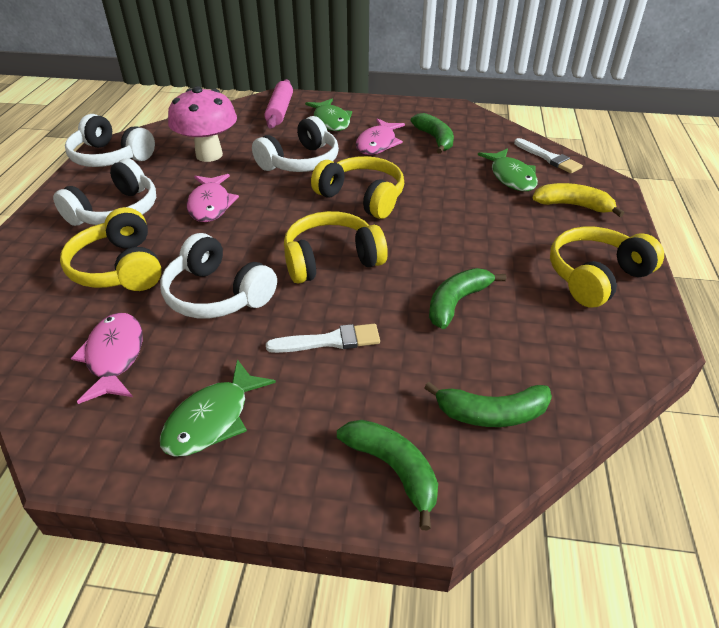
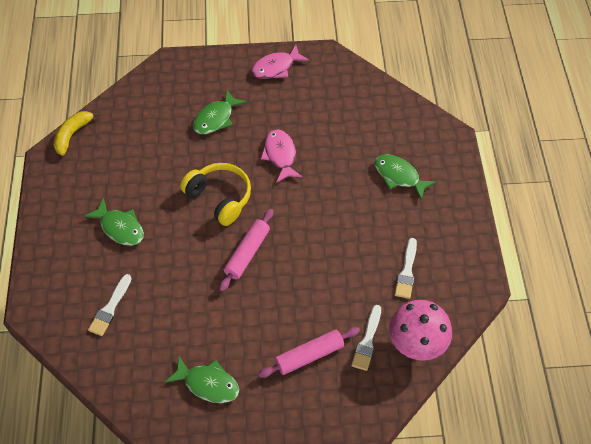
green banana: 4 -> 0
green fish: 3 -> 4
pink fish: 3 -> 2
pink rolling pin: 1 -> 2
white brush: 2 -> 3
white headphones: 4 -> 0
yellow headphones: 4 -> 1

